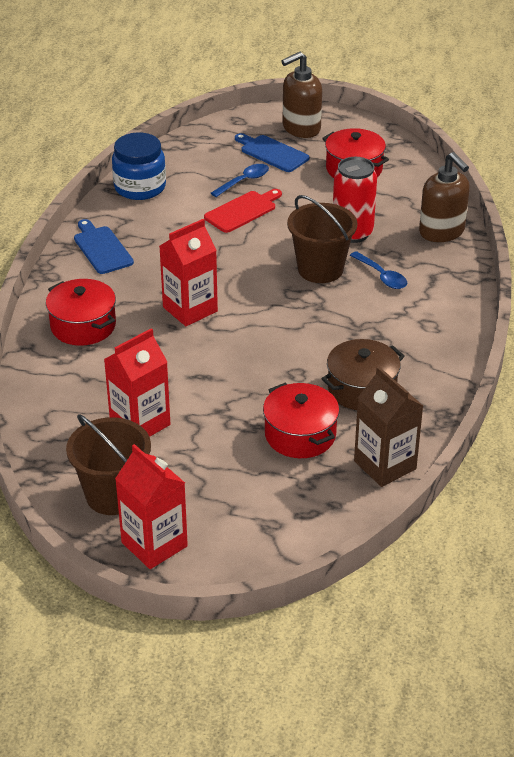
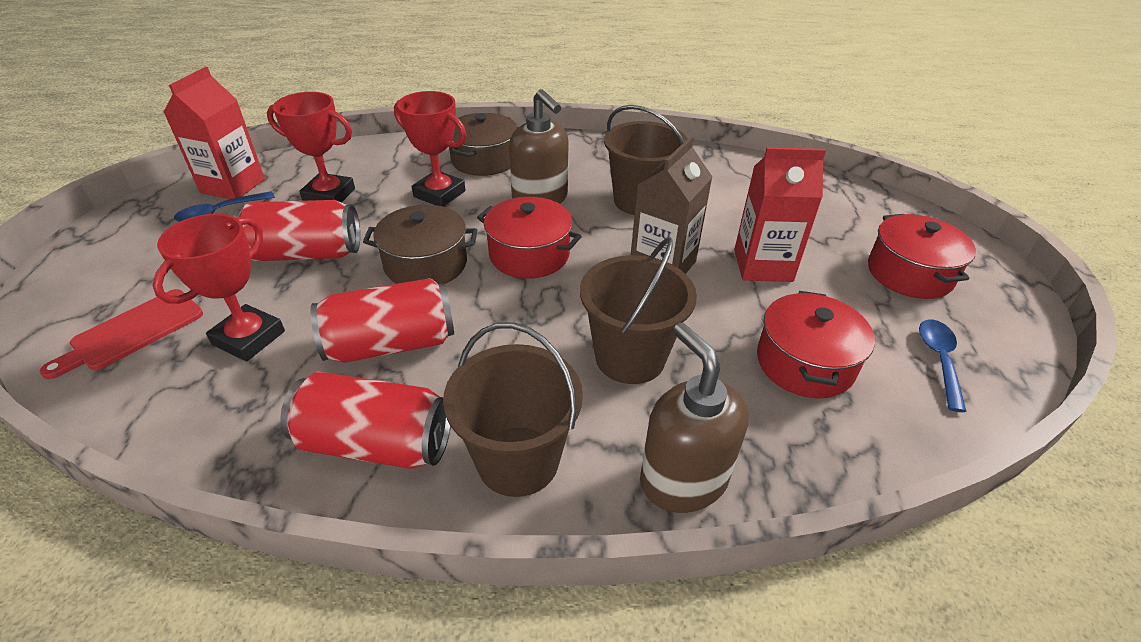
blue cutting board: 2 -> 0
blue jar: 1 -> 0
brown bucket: 2 -> 3
brown pot: 1 -> 2
red can: 1 -> 3
red carton: 3 -> 2
red trophy: 0 -> 3

